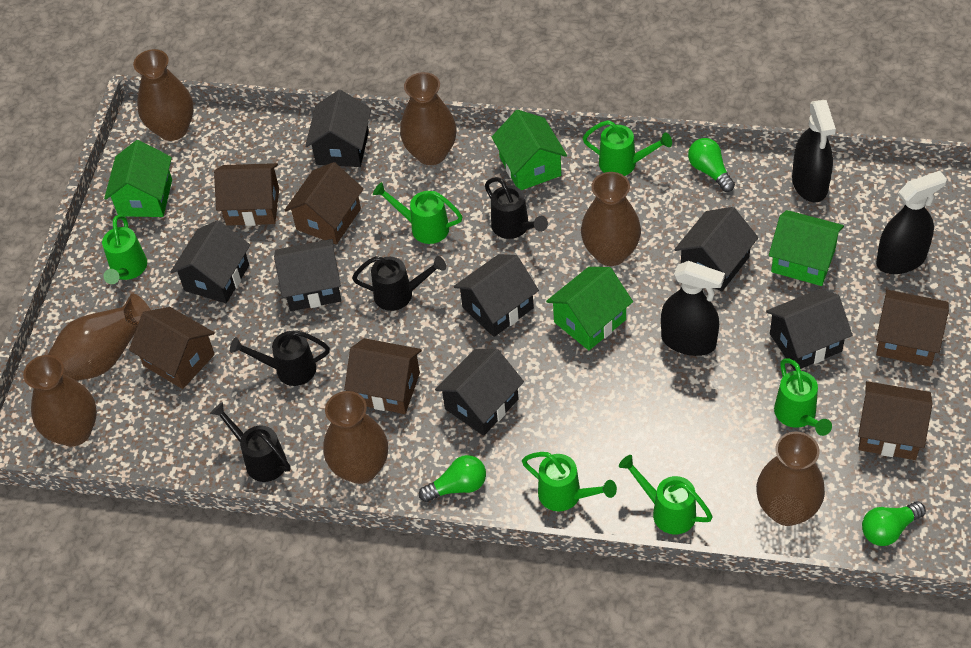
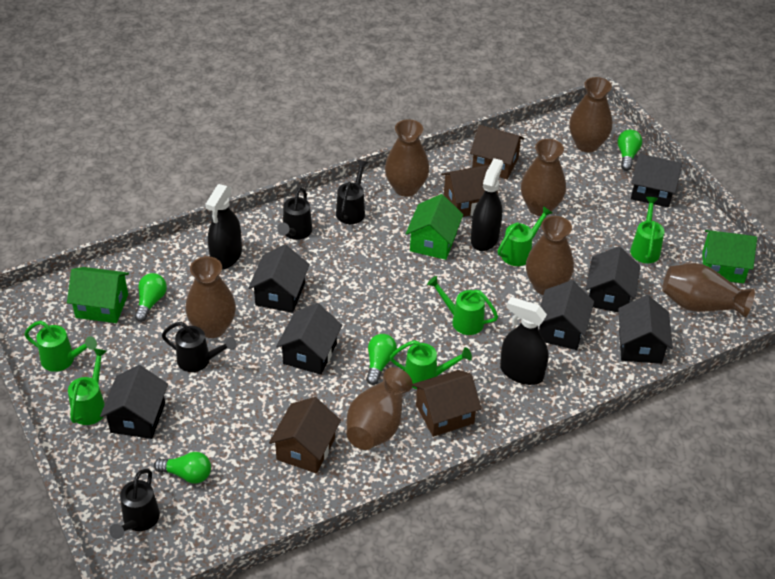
brown house: 6 -> 4
green house: 4 -> 3
green light bulb: 3 -> 4

